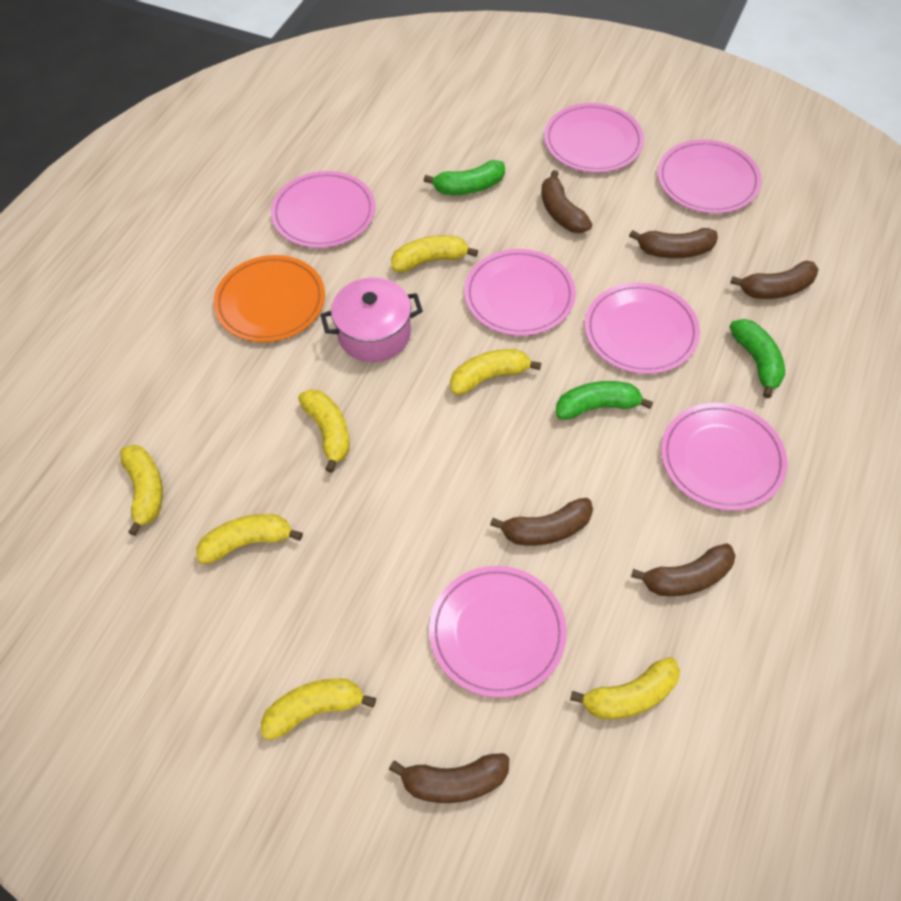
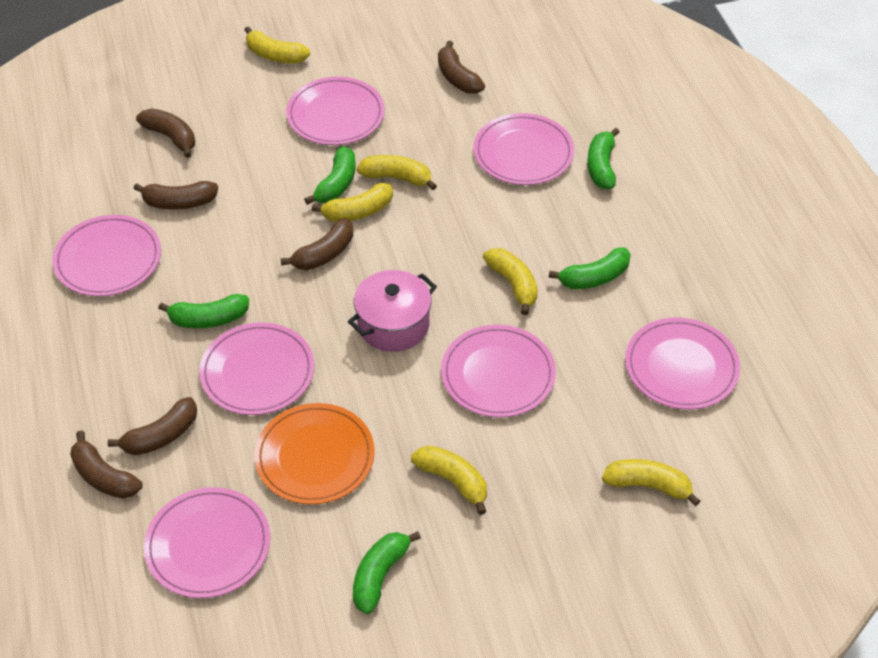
green banana: 3 -> 5
yellow banana: 7 -> 6

